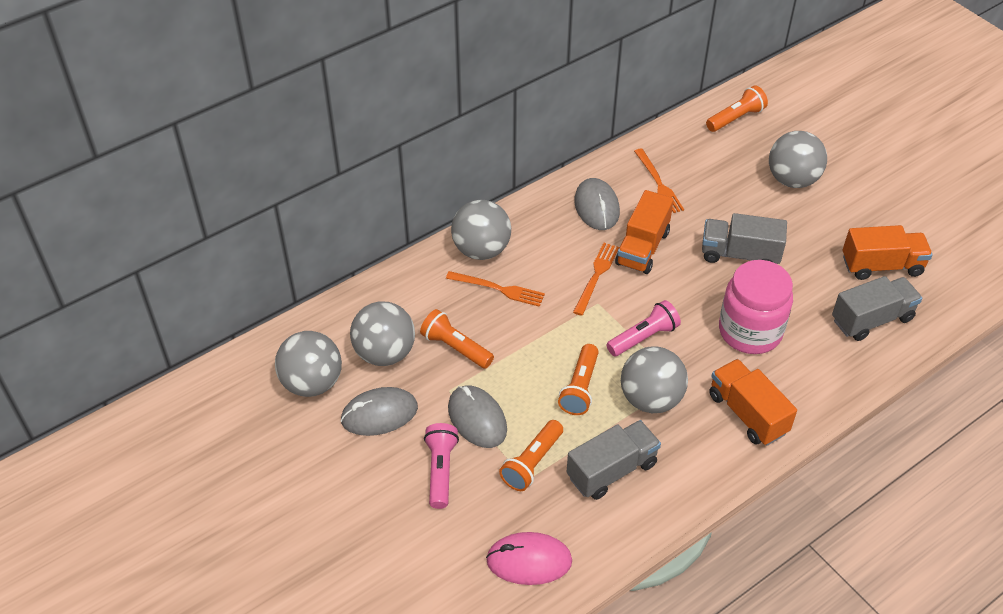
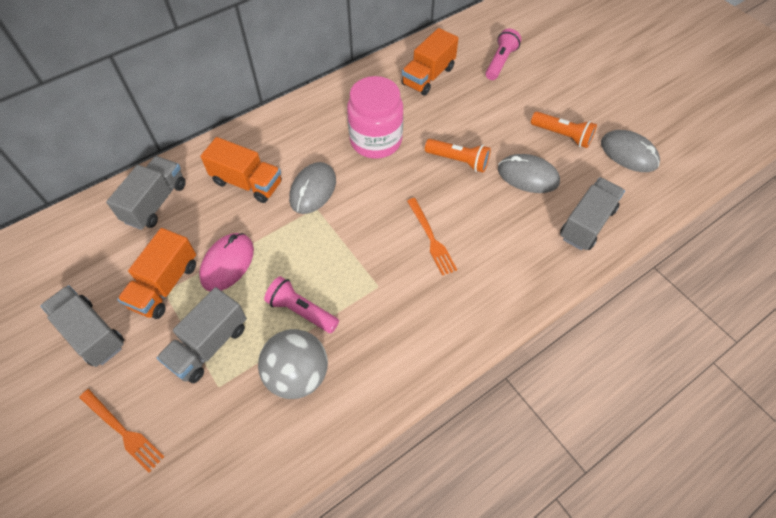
grey ball: 5 -> 1
grey truck: 3 -> 4
orange flashlight: 4 -> 2
orange fork: 3 -> 2

